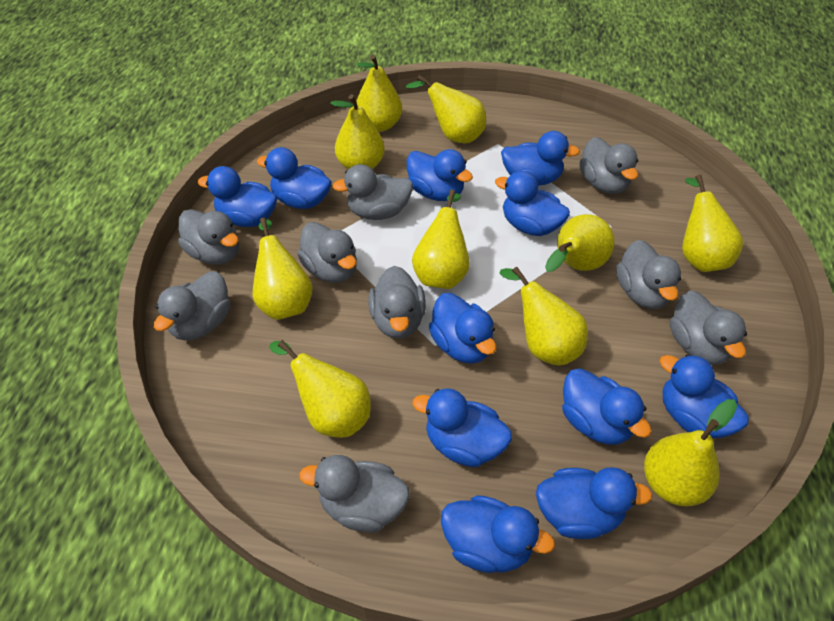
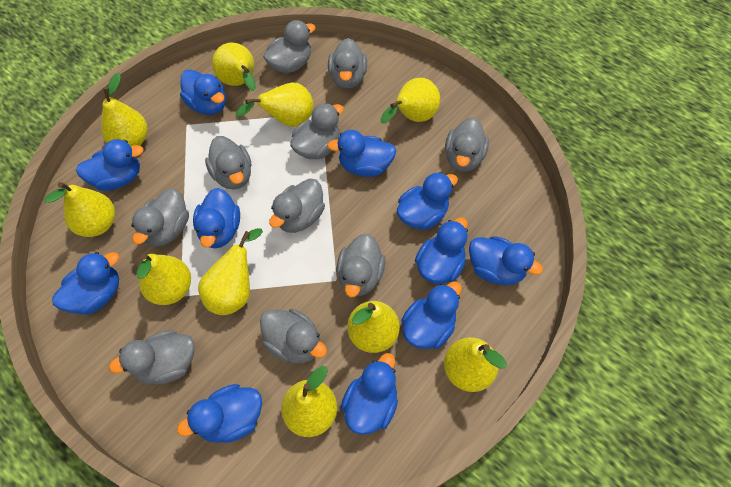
grey duck: 9 -> 10

